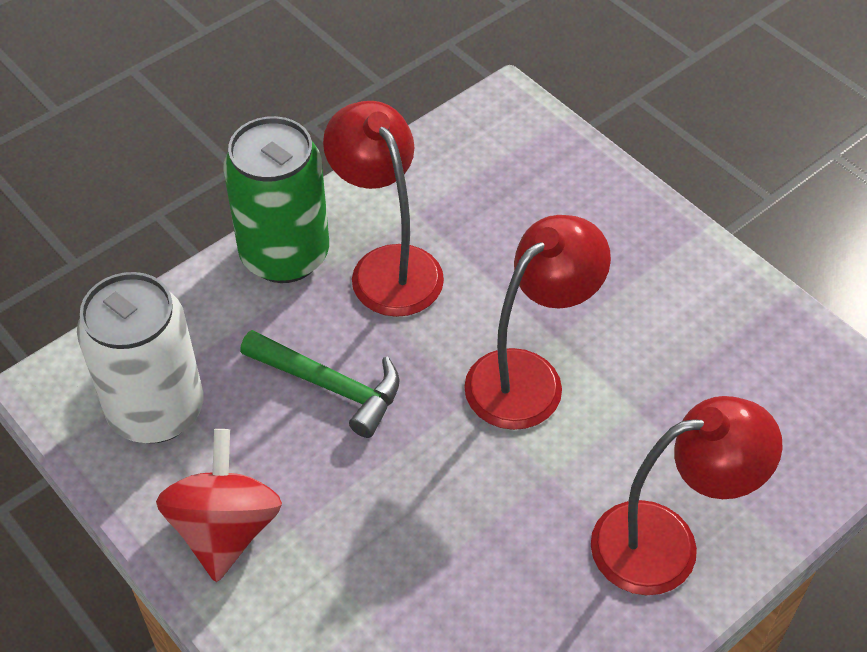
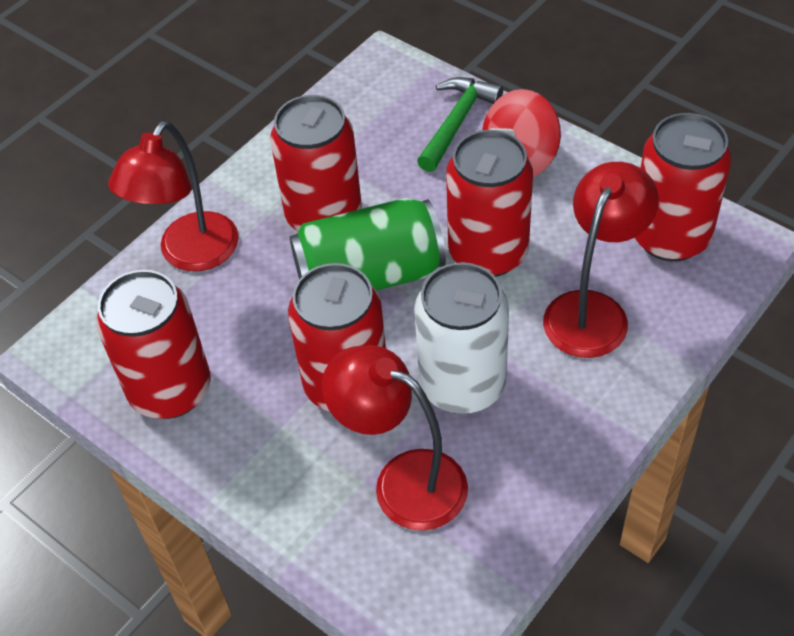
red can: 0 -> 5

